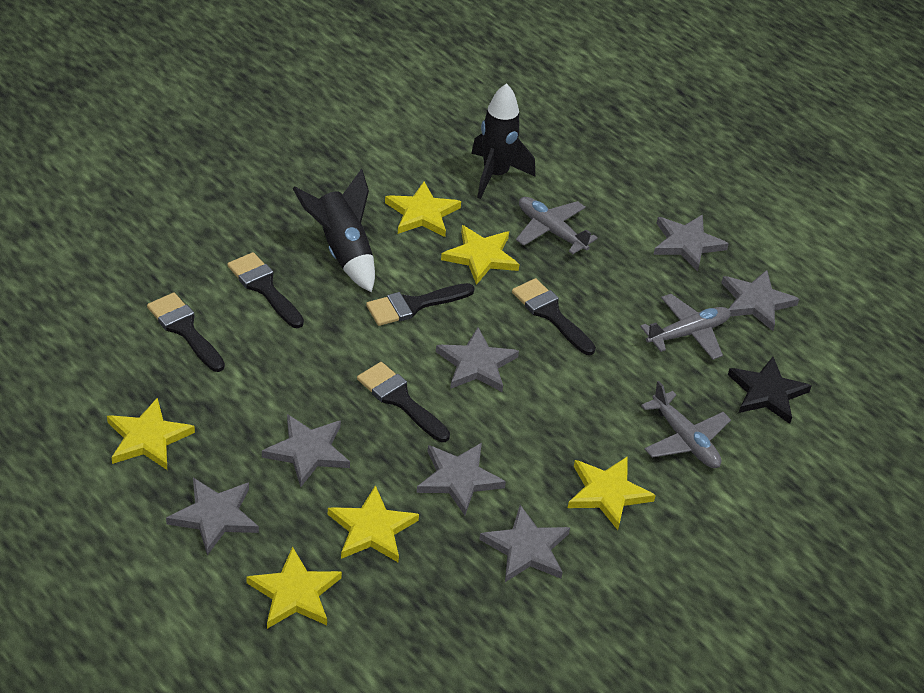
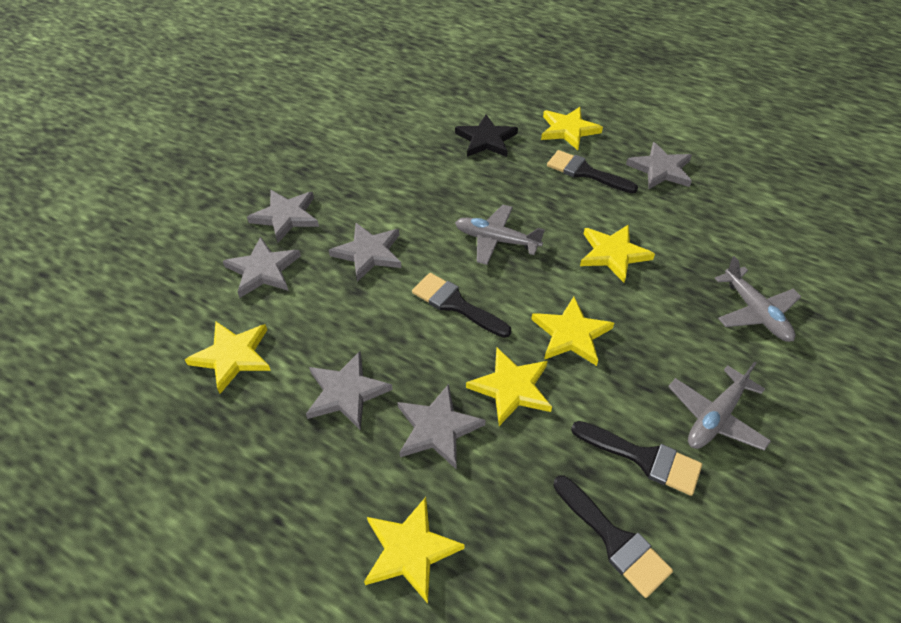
black brush: 5 -> 4
black rocket: 2 -> 0
grey star: 7 -> 6

